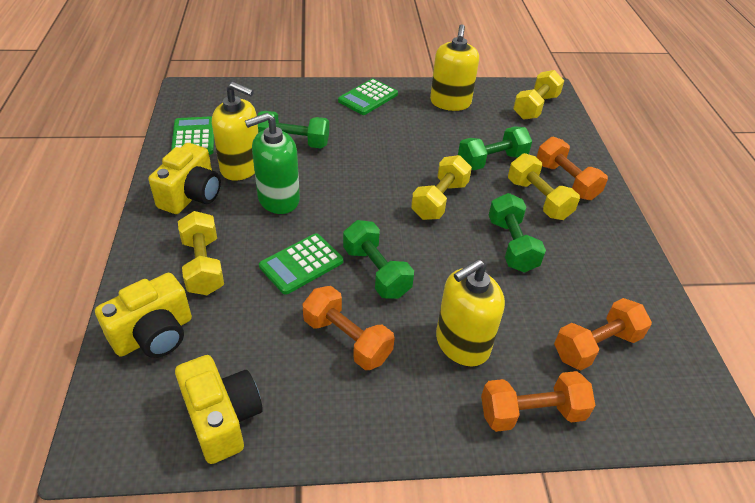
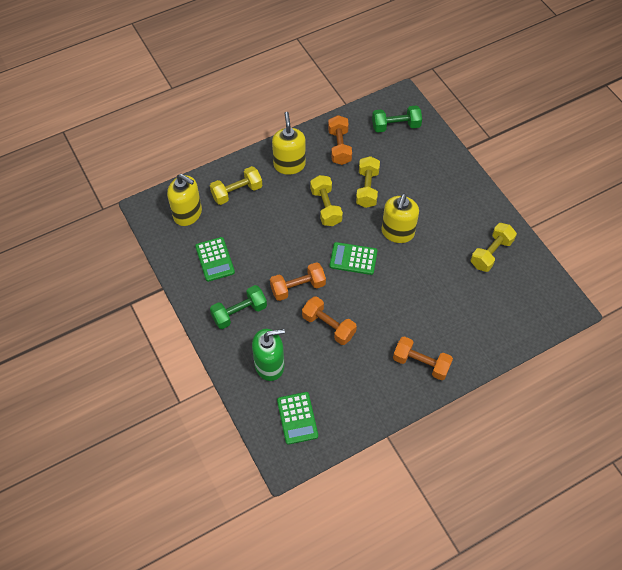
green dumbbell: 4 -> 2
yellow camera: 3 -> 0

